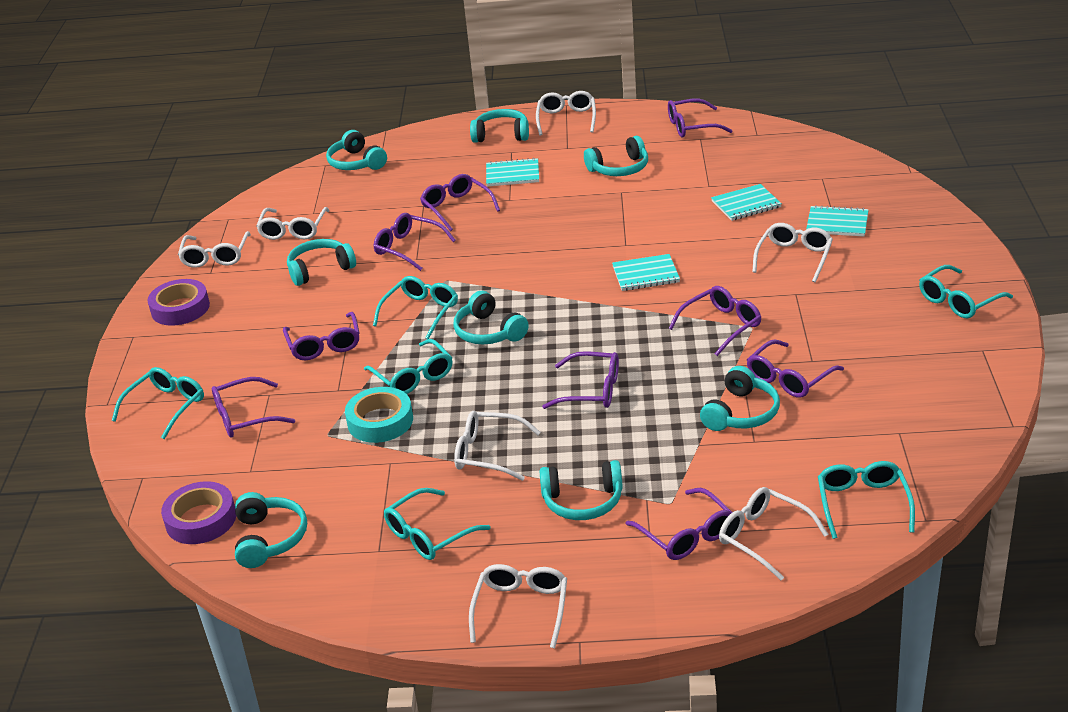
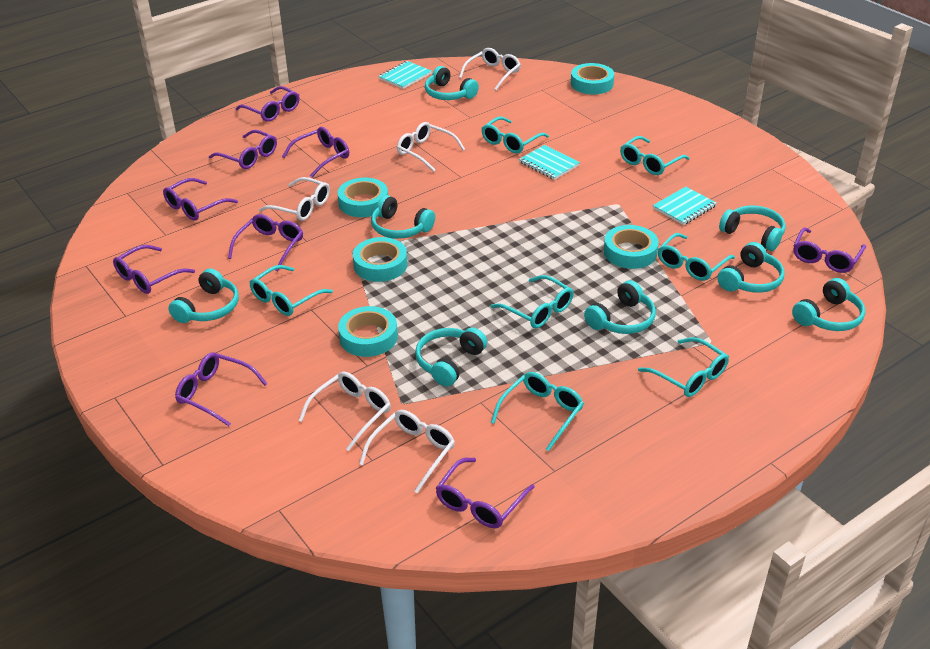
purple tape: 2 -> 0
turquoise glasses: 6 -> 7
turquoise notebook: 4 -> 3
turquoise tape: 1 -> 5
white glasses: 7 -> 5

